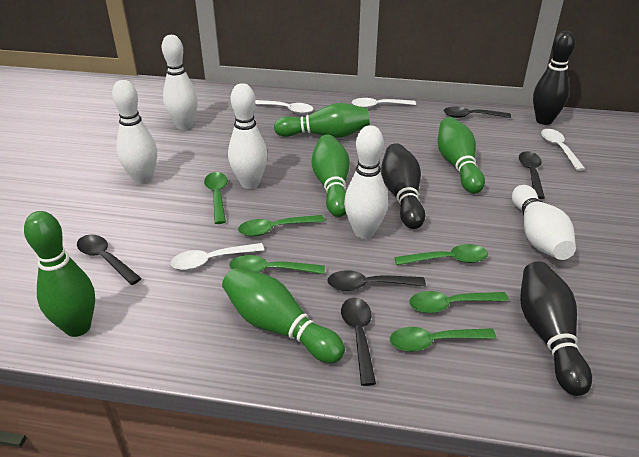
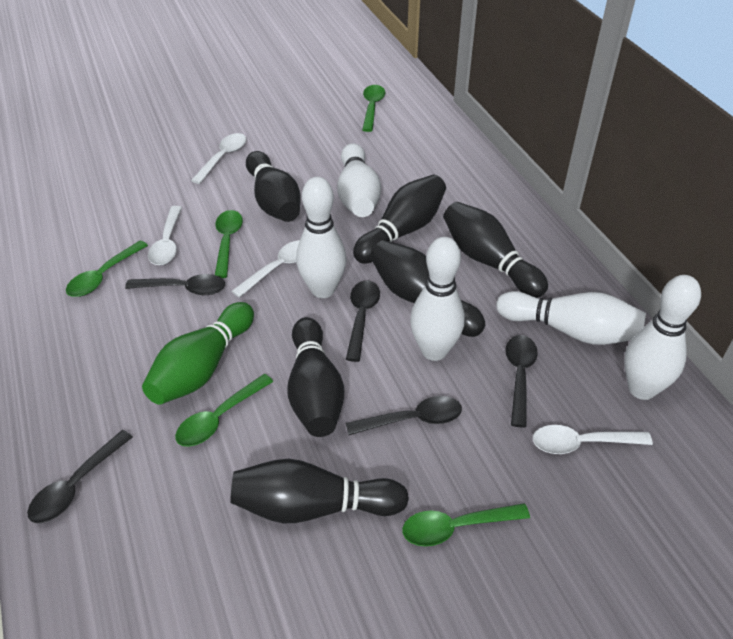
black bowling pin: 3 -> 6
green bowling pin: 5 -> 1
green spoon: 6 -> 5

